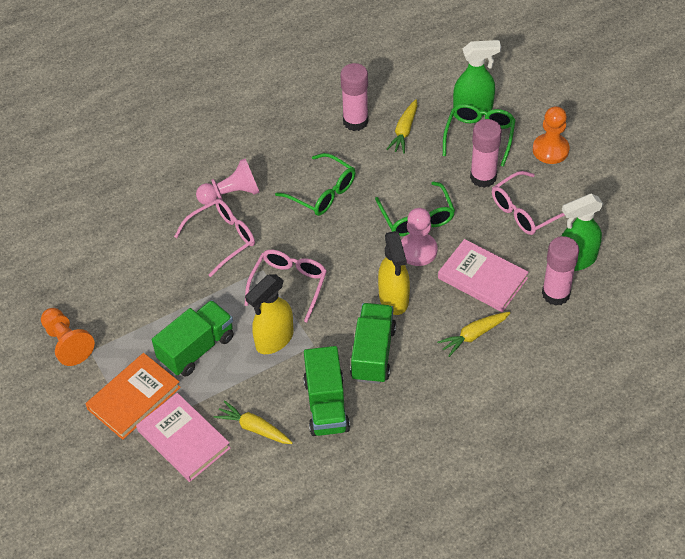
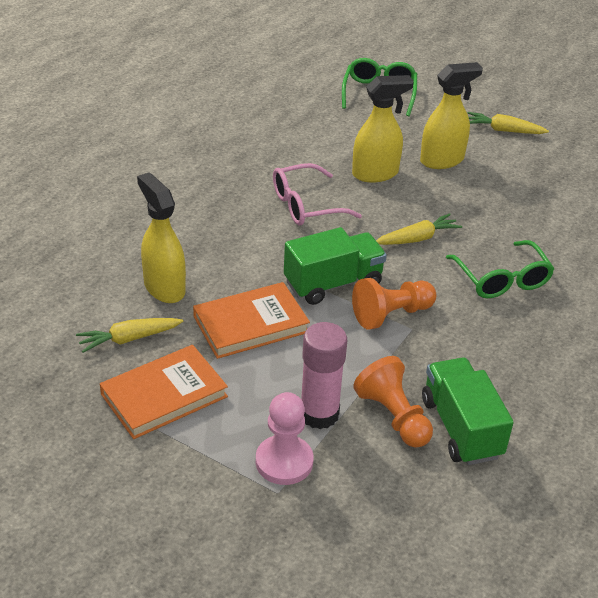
green glasses: 3 -> 2
green spray bottle: 2 -> 0
green truck: 3 -> 2
orange book: 1 -> 2
pink book: 2 -> 0
pink glasses: 3 -> 1
pink glue stick: 3 -> 1
pink pawn: 2 -> 1
yellow spray bottle: 2 -> 3

